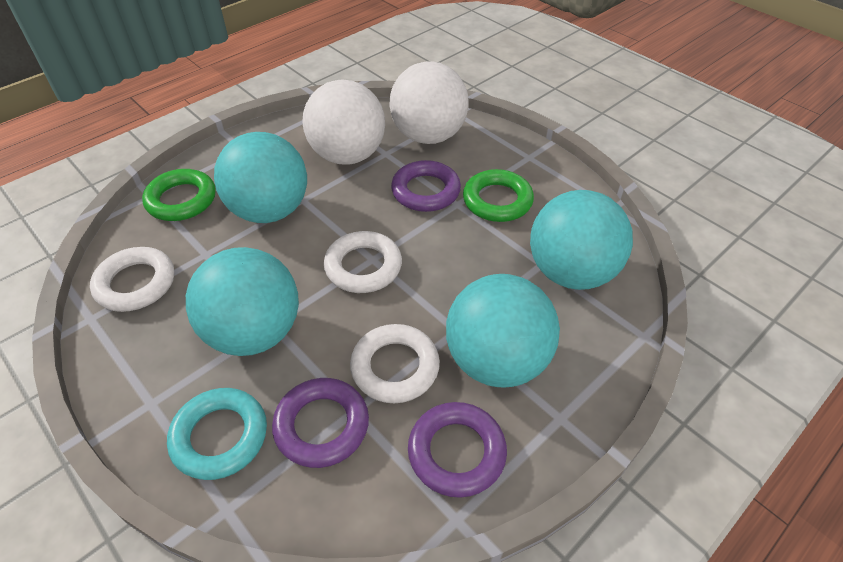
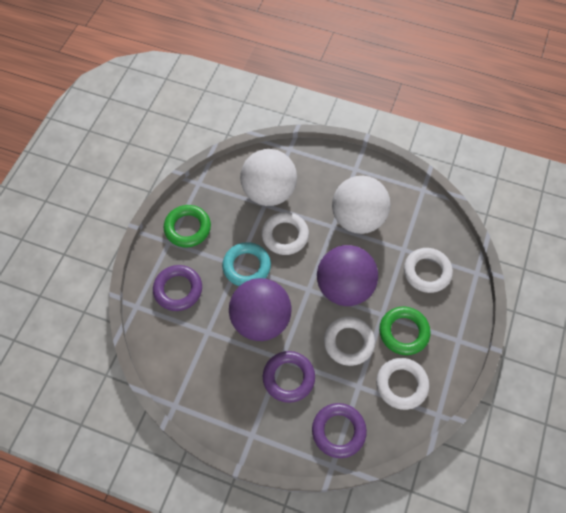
purple ball: 0 -> 2
turquoise ball: 4 -> 0
white ring: 3 -> 4

